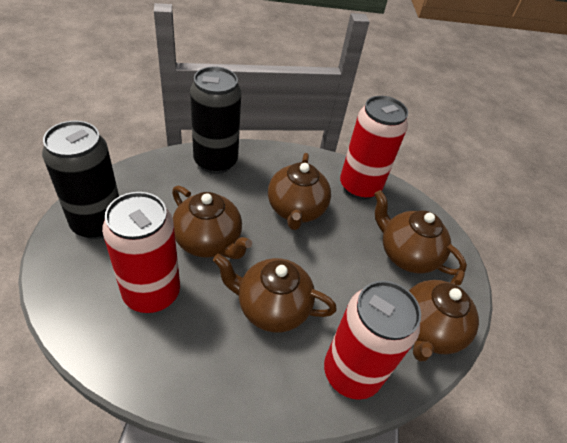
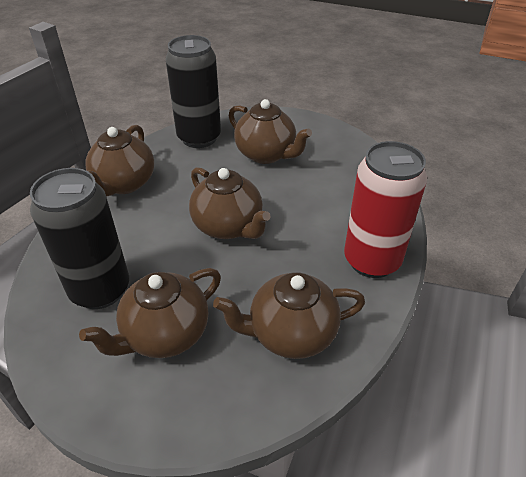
red can: 3 -> 1

